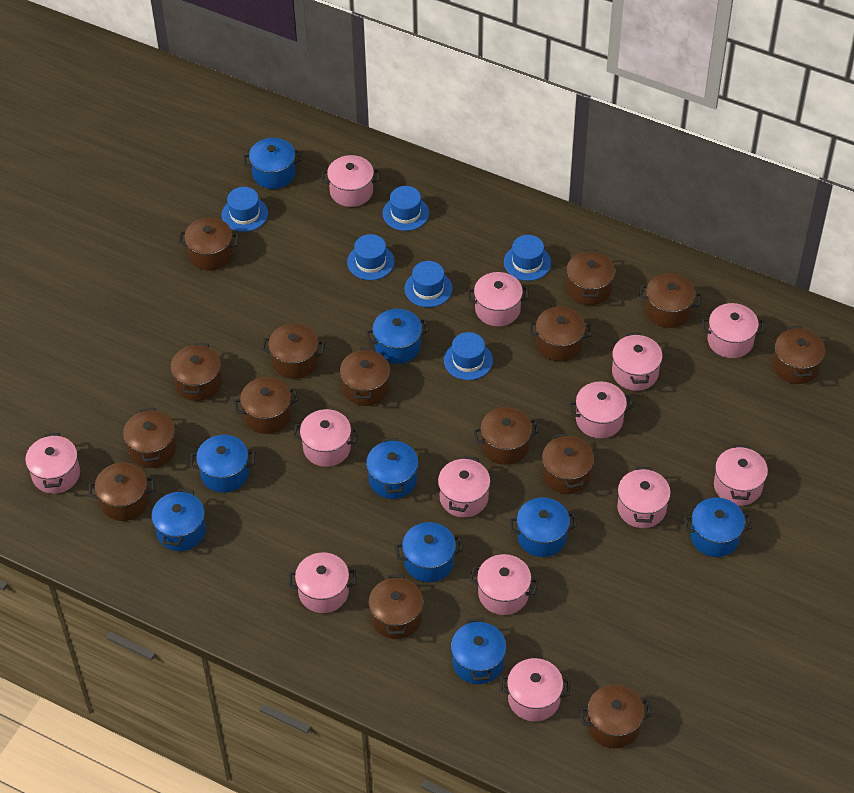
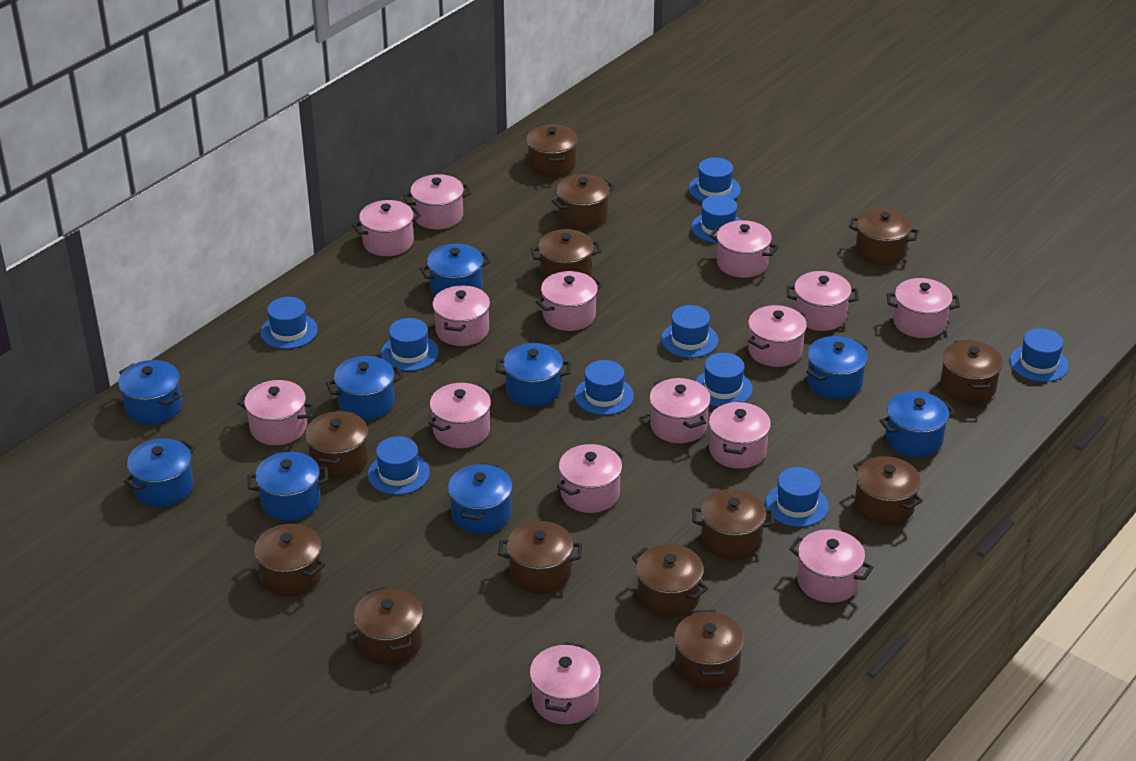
blue hat: 6 -> 10
brown pot: 15 -> 13
pink pot: 13 -> 15

